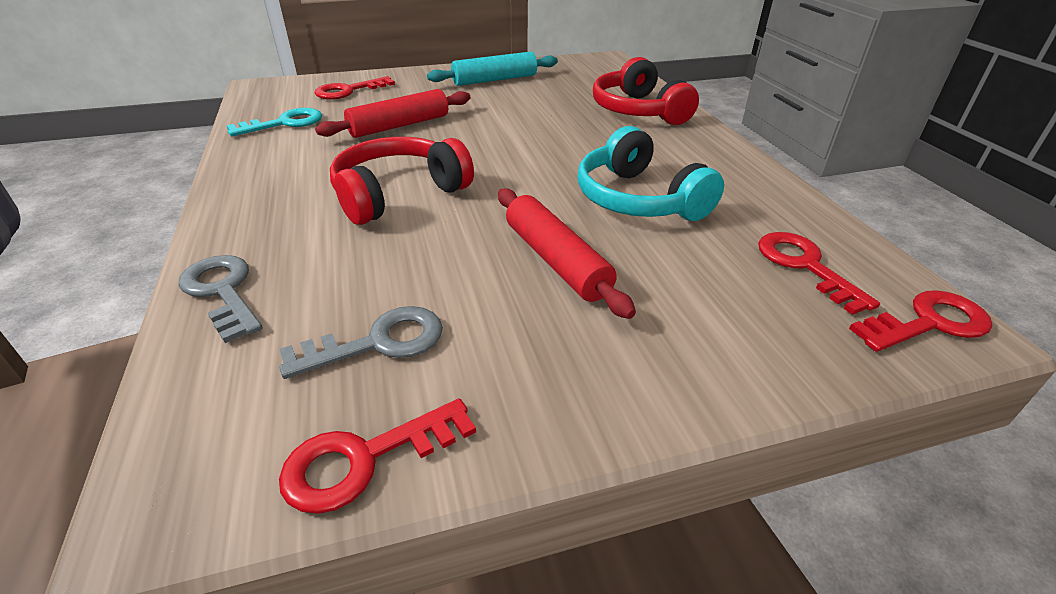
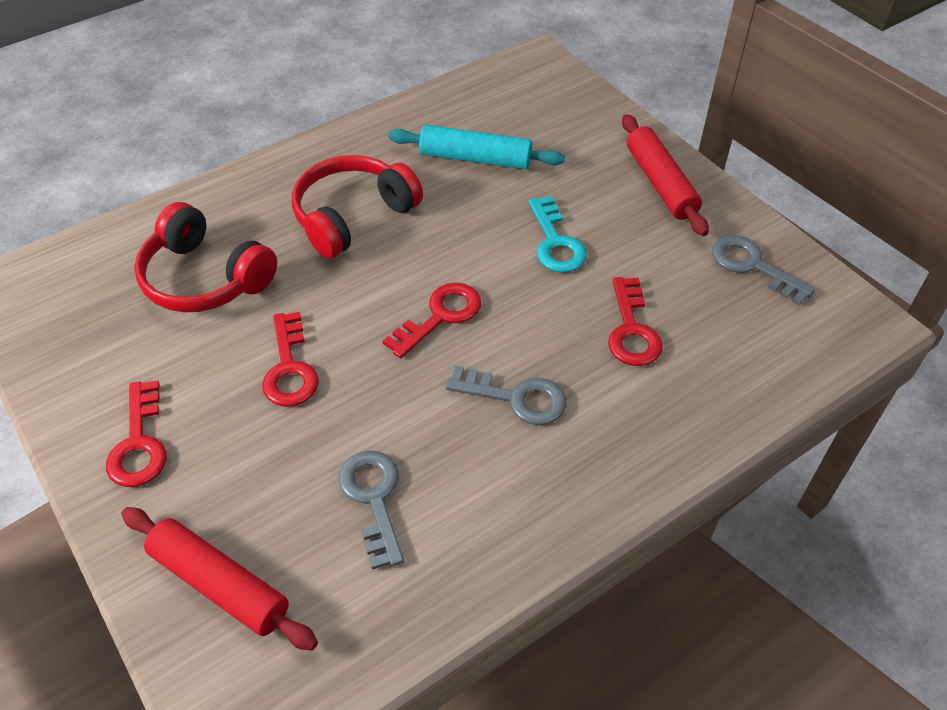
grey key: 2 -> 3
turquoise headphones: 1 -> 0

